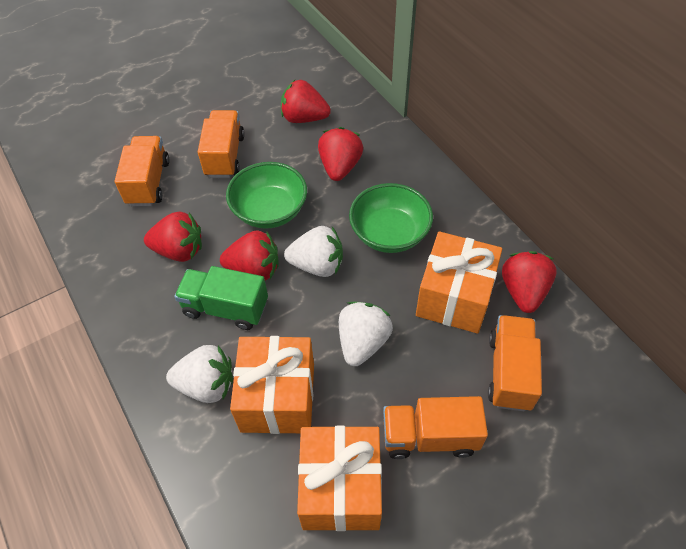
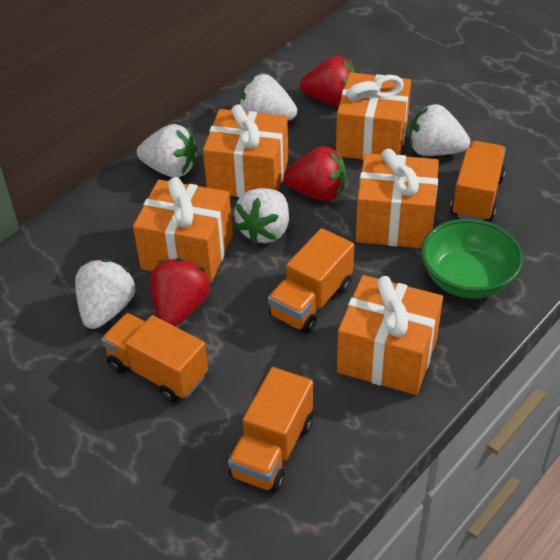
green bowl: 2 -> 1
green truck: 1 -> 0
orange gift: 3 -> 5
red strawberry: 5 -> 3
white strawberry: 3 -> 5

